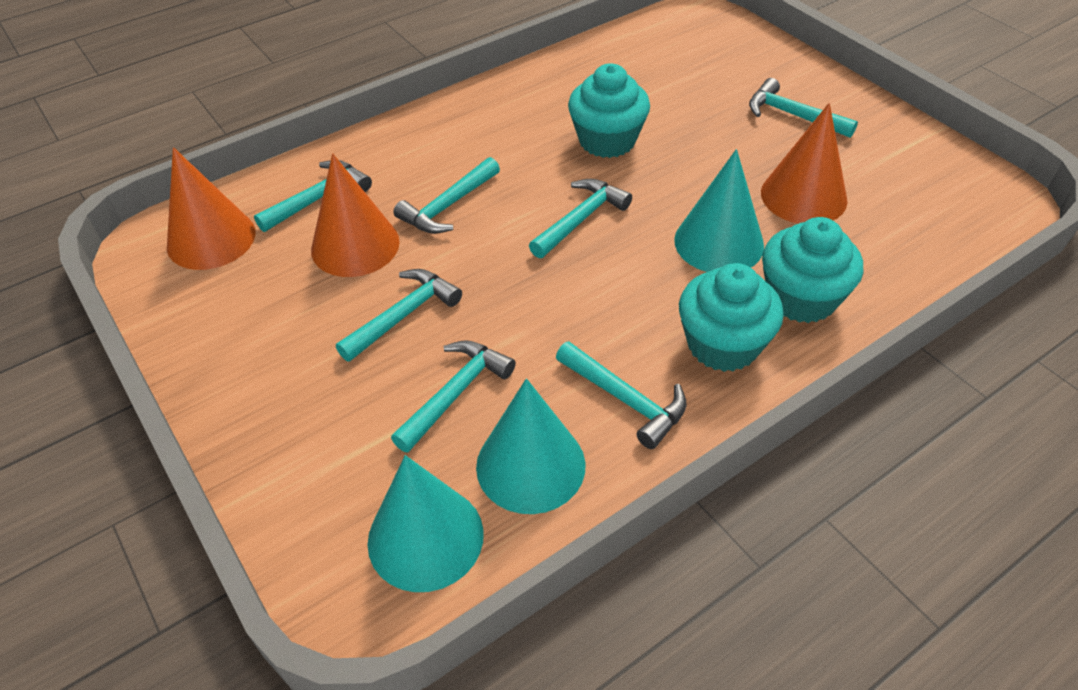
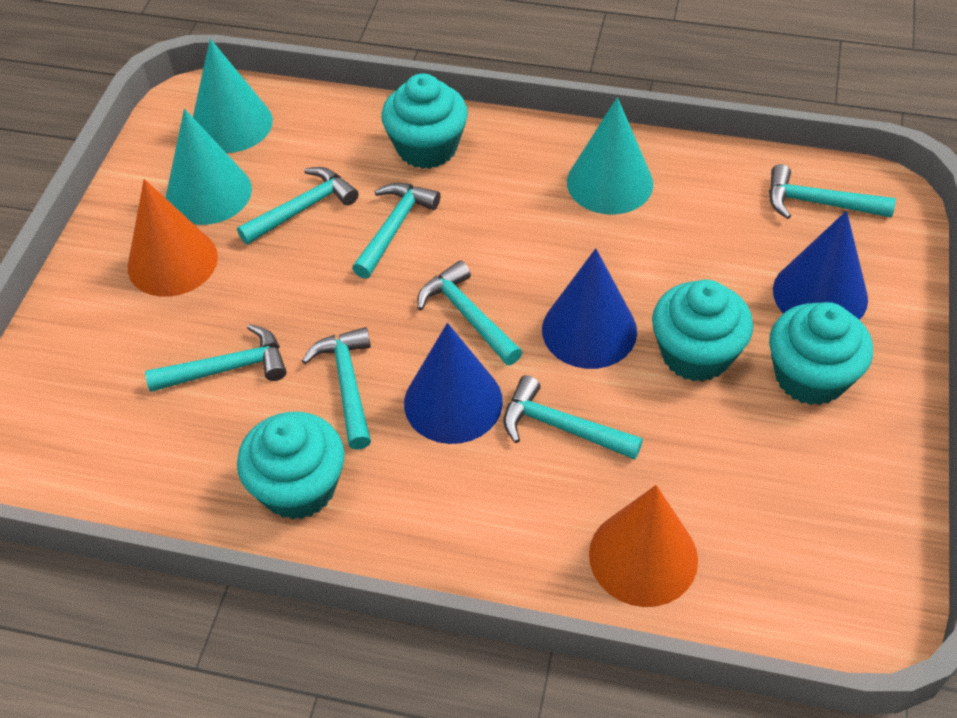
blue cone: 0 -> 3
orange cone: 3 -> 2
turquoise cupcake: 3 -> 4

